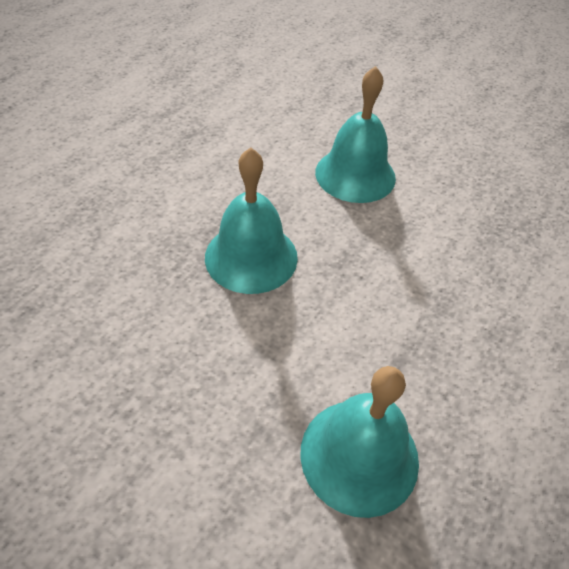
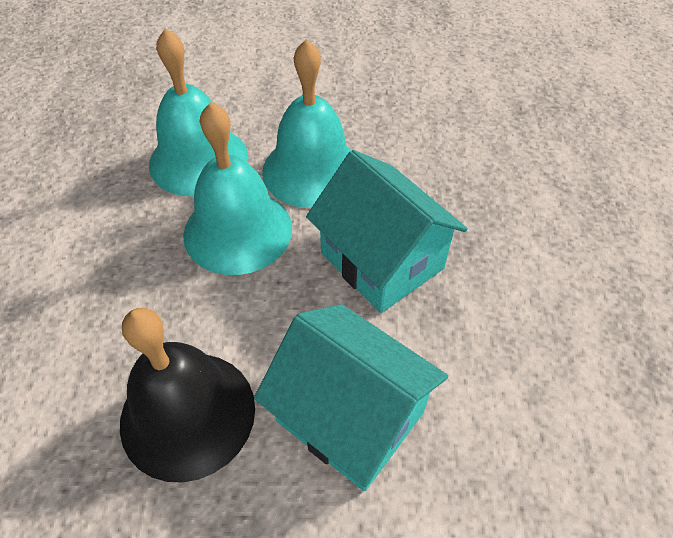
black bell: 0 -> 1
turquoise house: 0 -> 2

